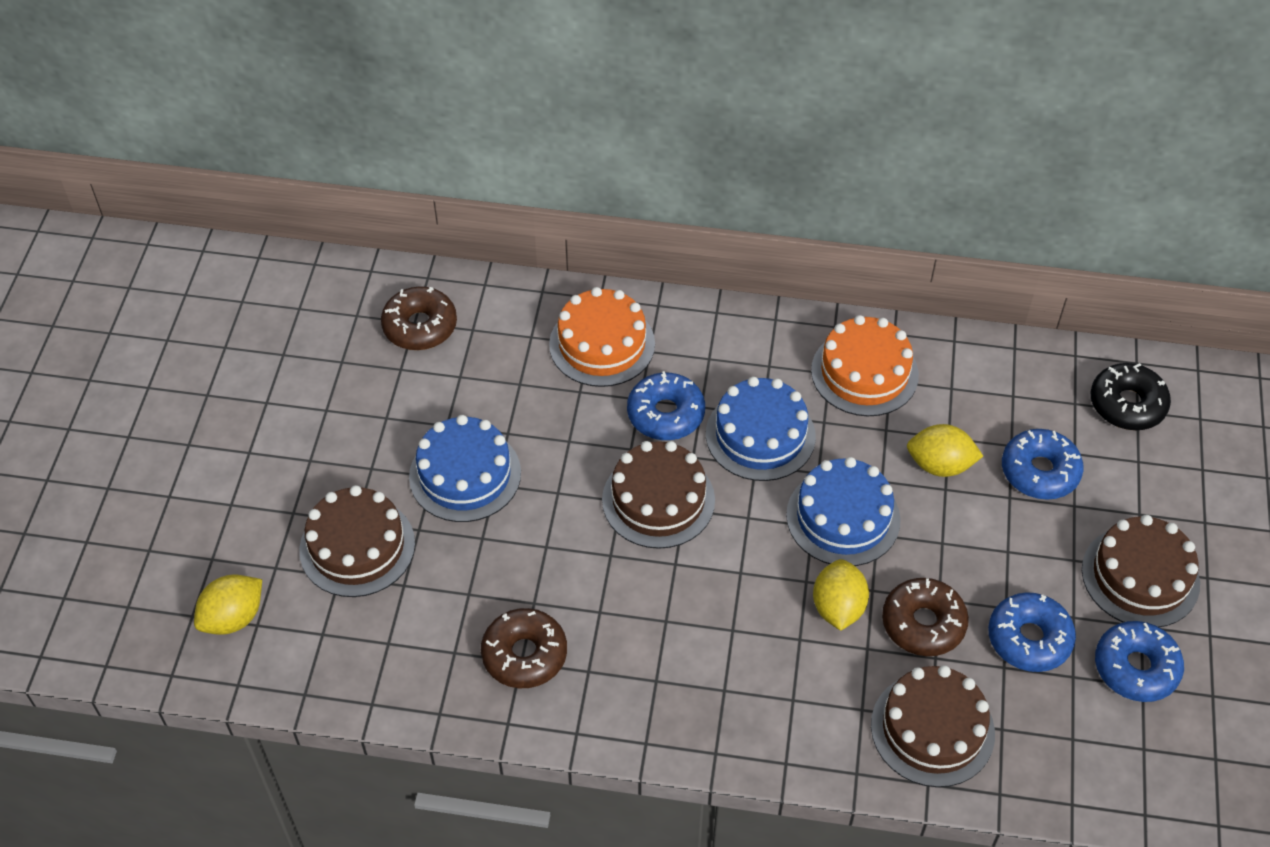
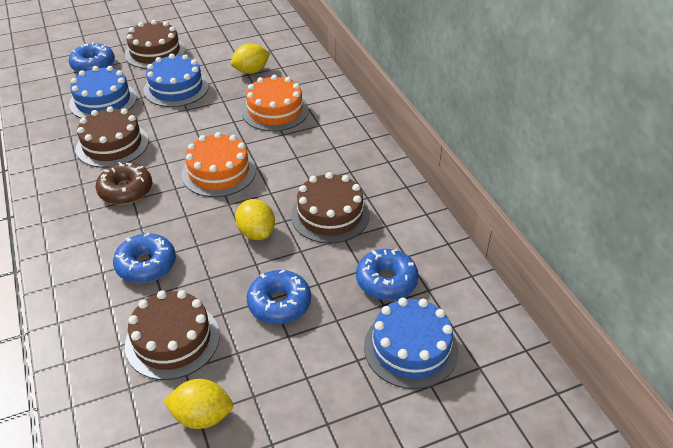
black donut: 1 -> 0
brown donut: 3 -> 1

